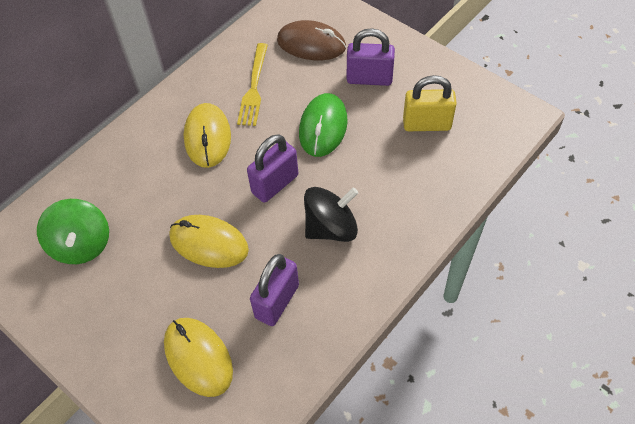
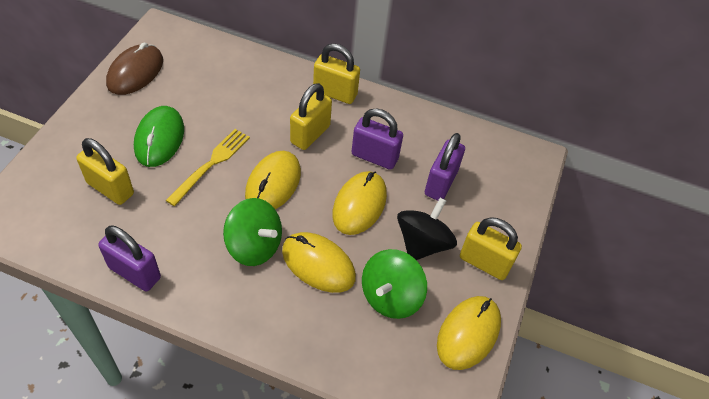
green spinning top: 1 -> 2
yellow mouse: 3 -> 4
yellow padlock: 1 -> 4

